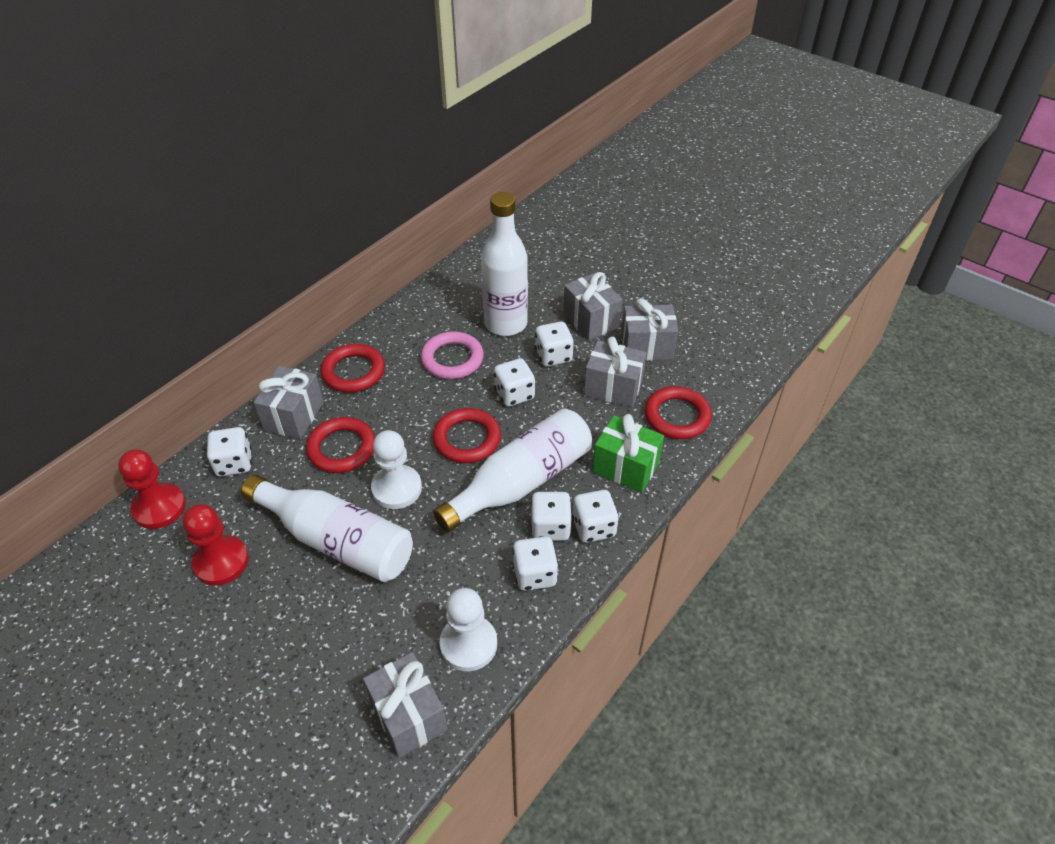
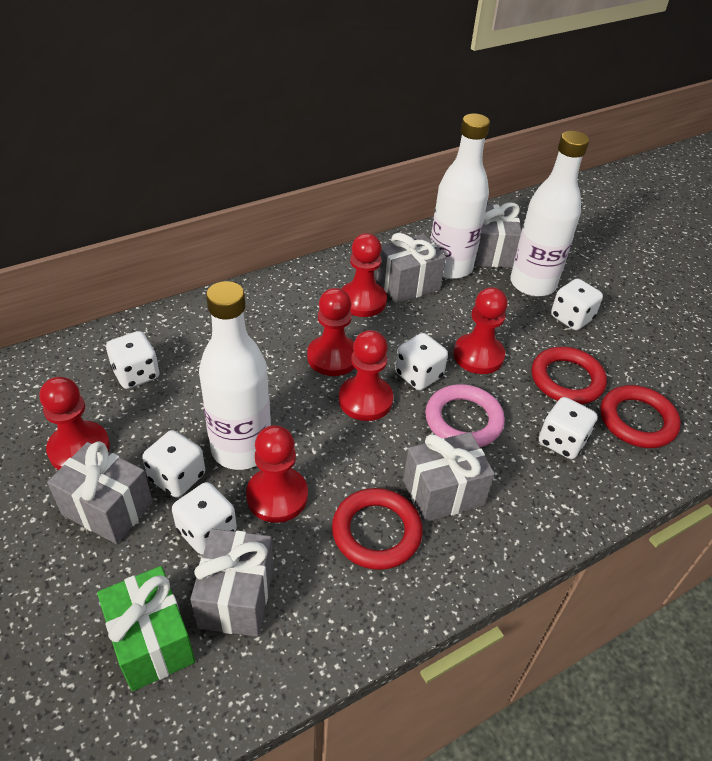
red pawn: 2 -> 6
red ring: 4 -> 3
white pawn: 2 -> 0

